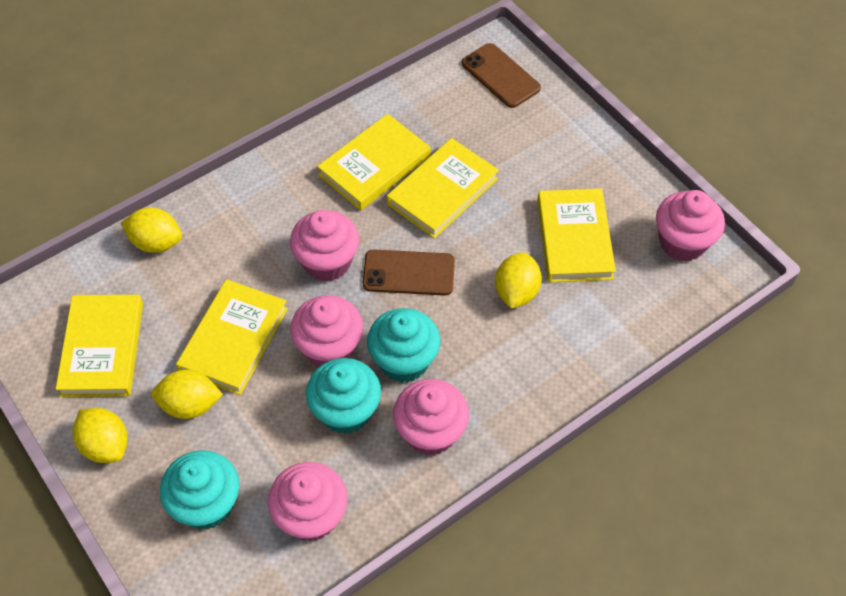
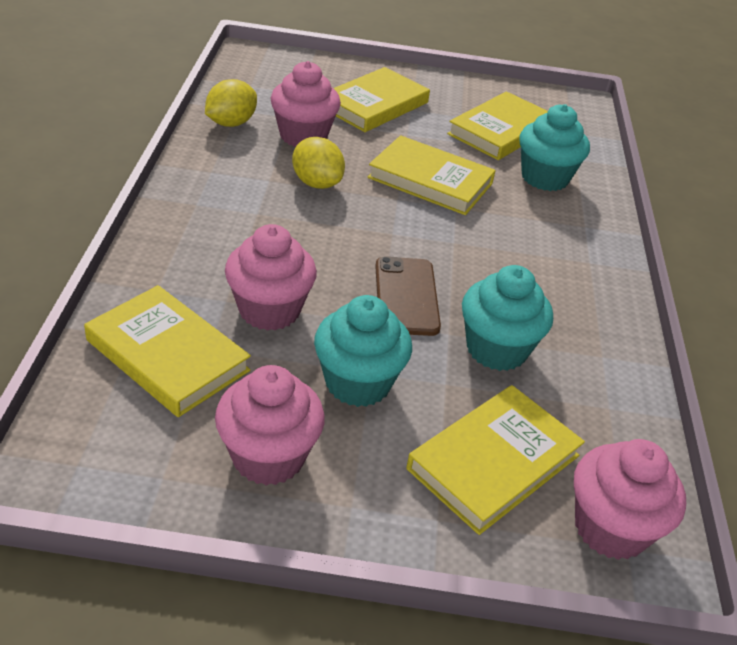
brown phone: 2 -> 1
pink cupcake: 5 -> 4
yellow lemon: 4 -> 2

